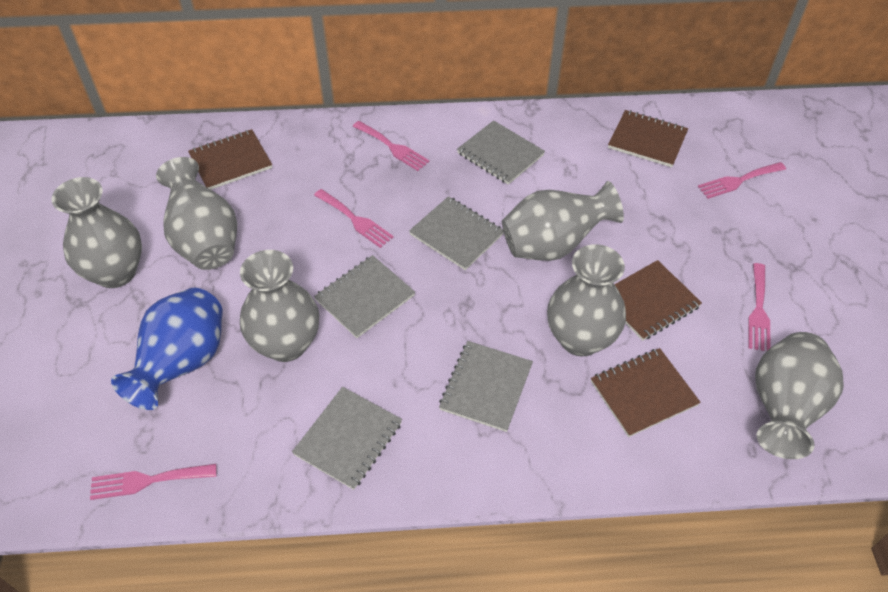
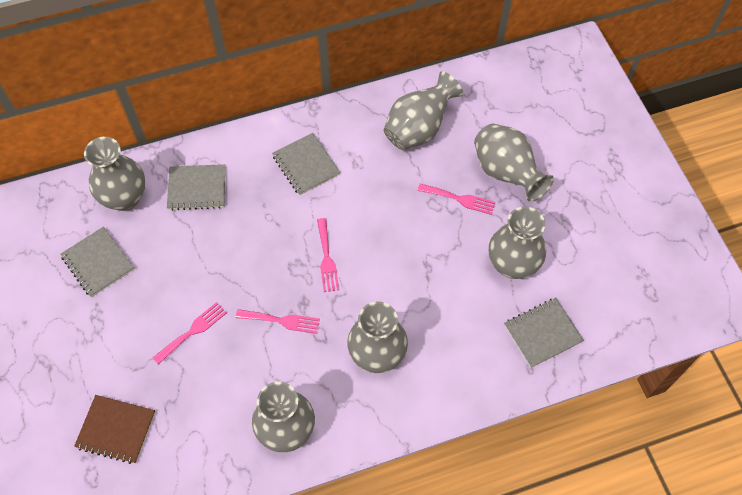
blue vase: 1 -> 0
brown notebook: 4 -> 1
grey notebook: 5 -> 4
pink fork: 5 -> 4

